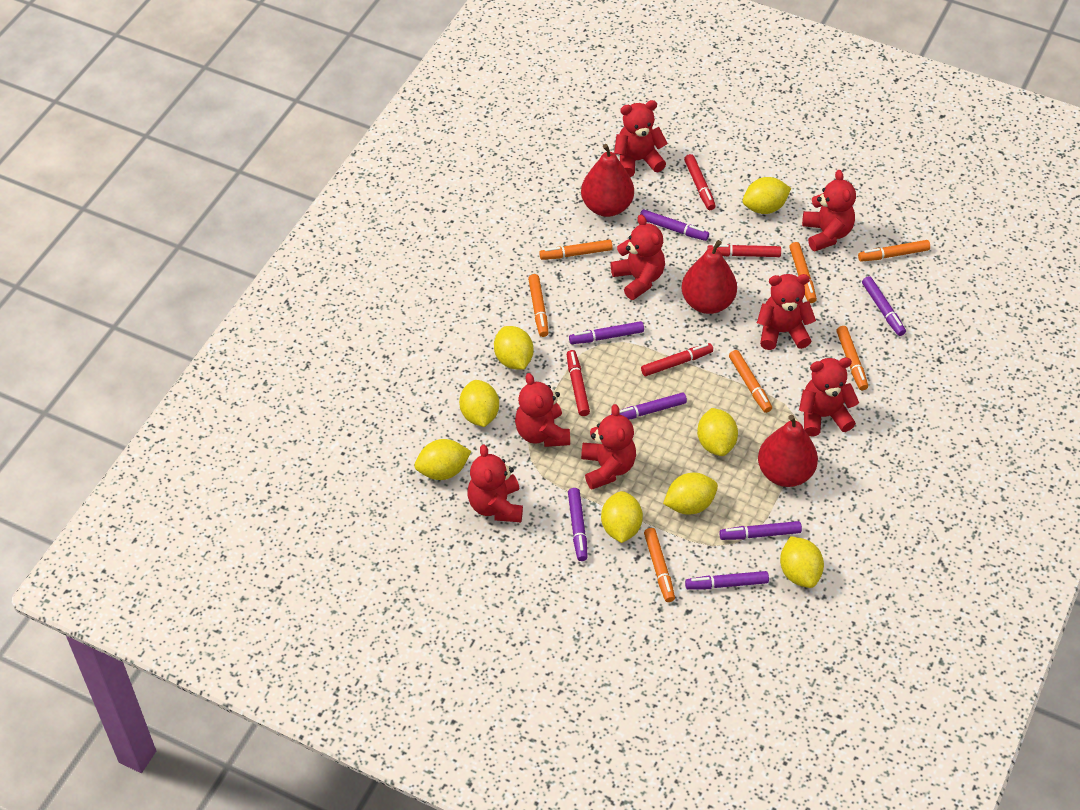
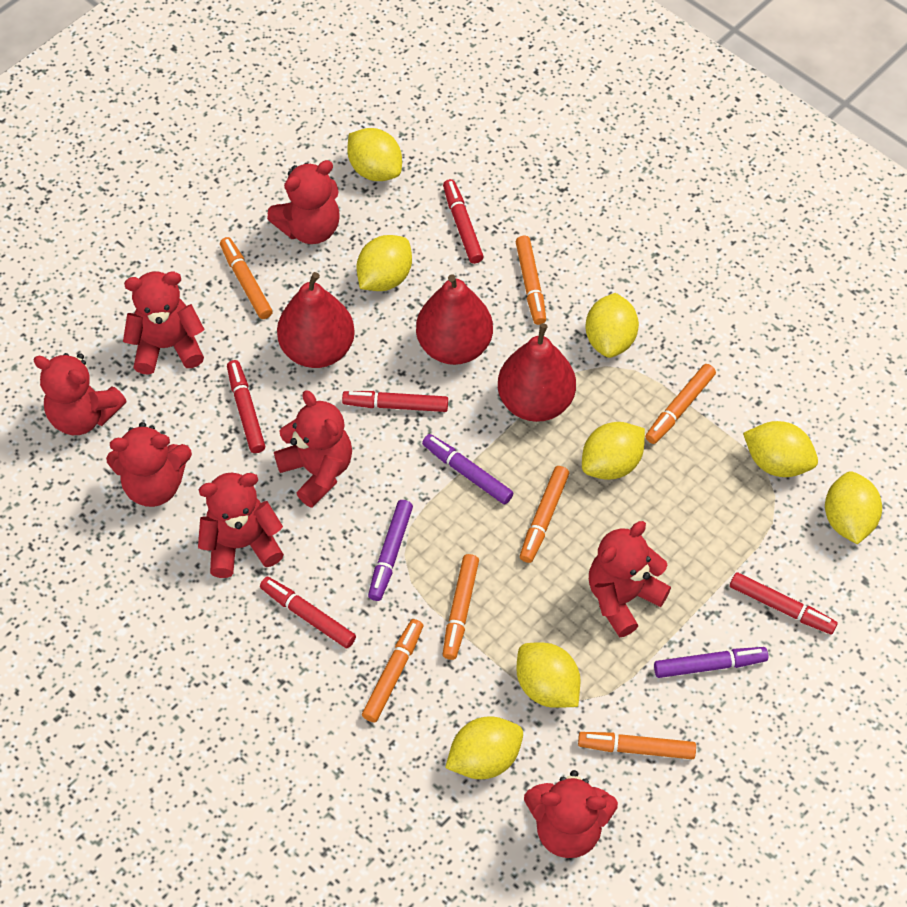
purple marker: 7 -> 3
red marker: 4 -> 5

